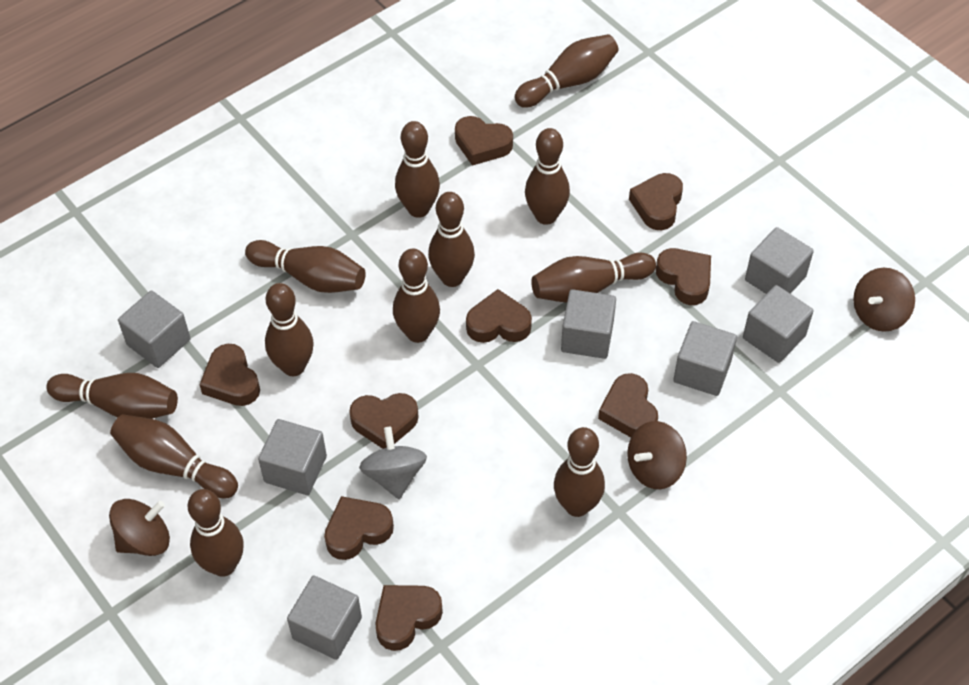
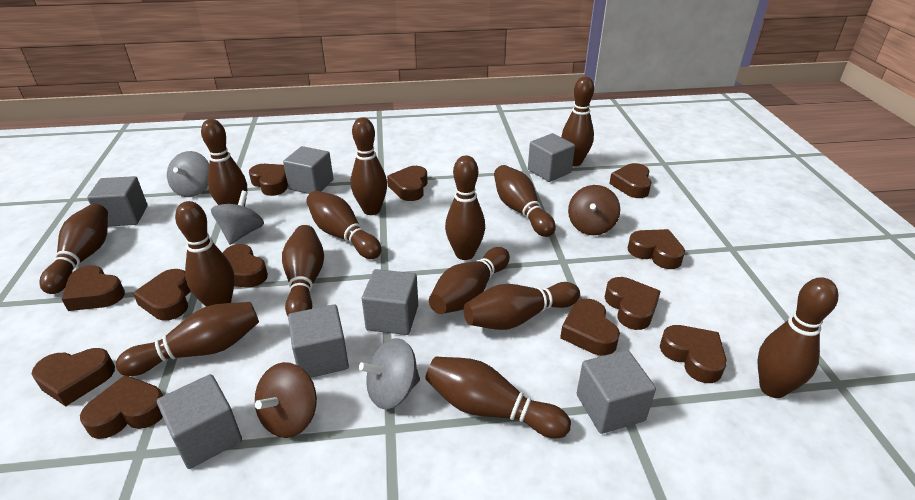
brown bowling pin: 12 -> 14
brown heart: 9 -> 12
brown spinning top: 3 -> 2
grey spinning top: 1 -> 3

